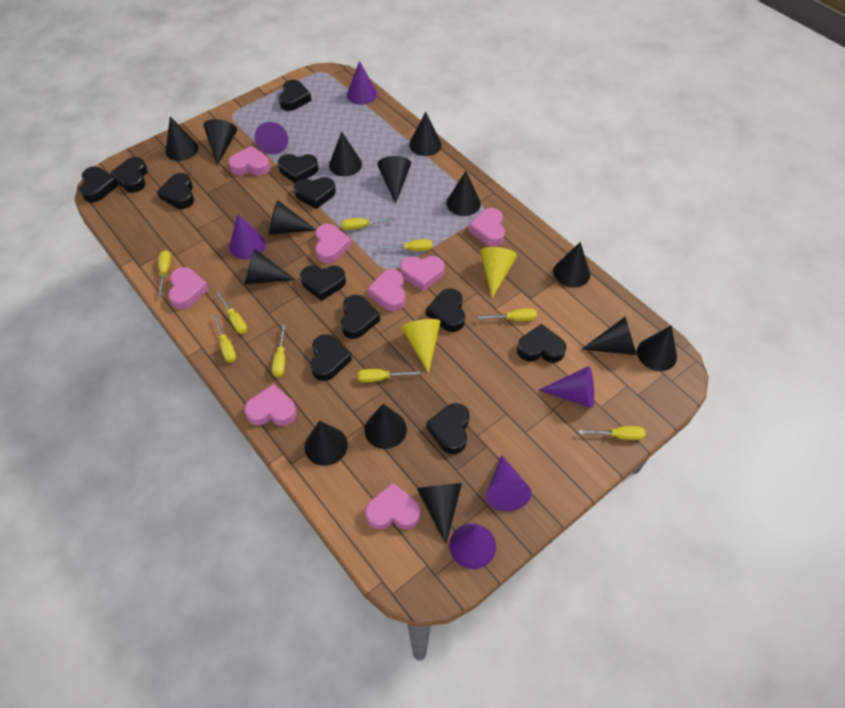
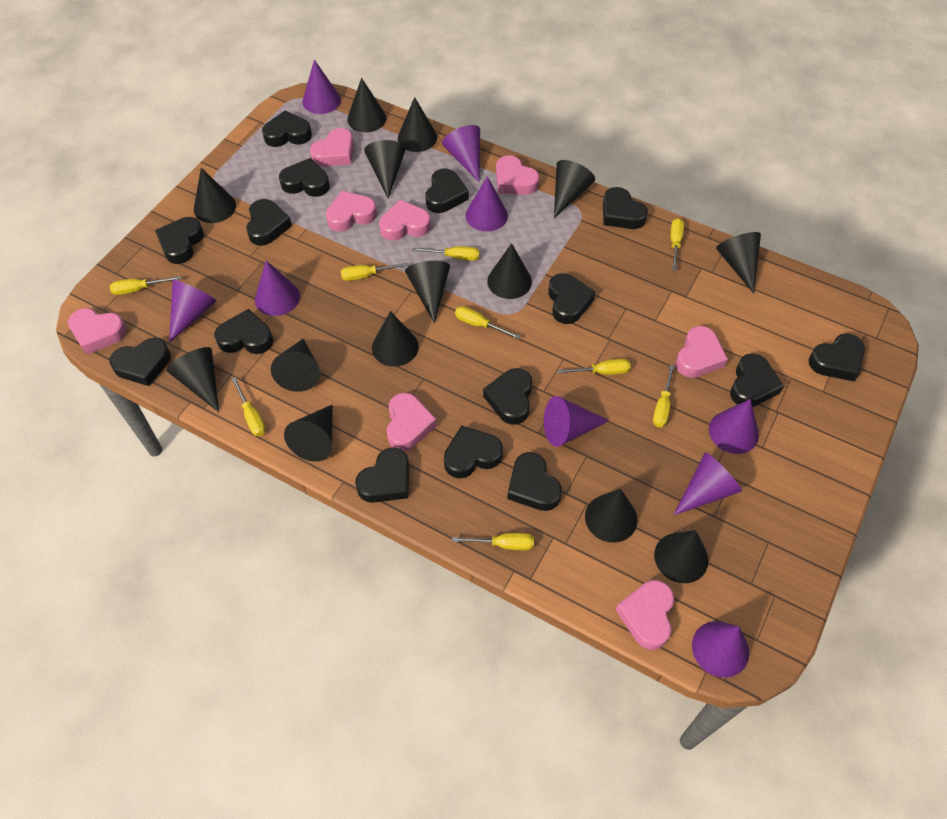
black heart: 12 -> 15
purple cone: 6 -> 9
yellow cone: 2 -> 0

